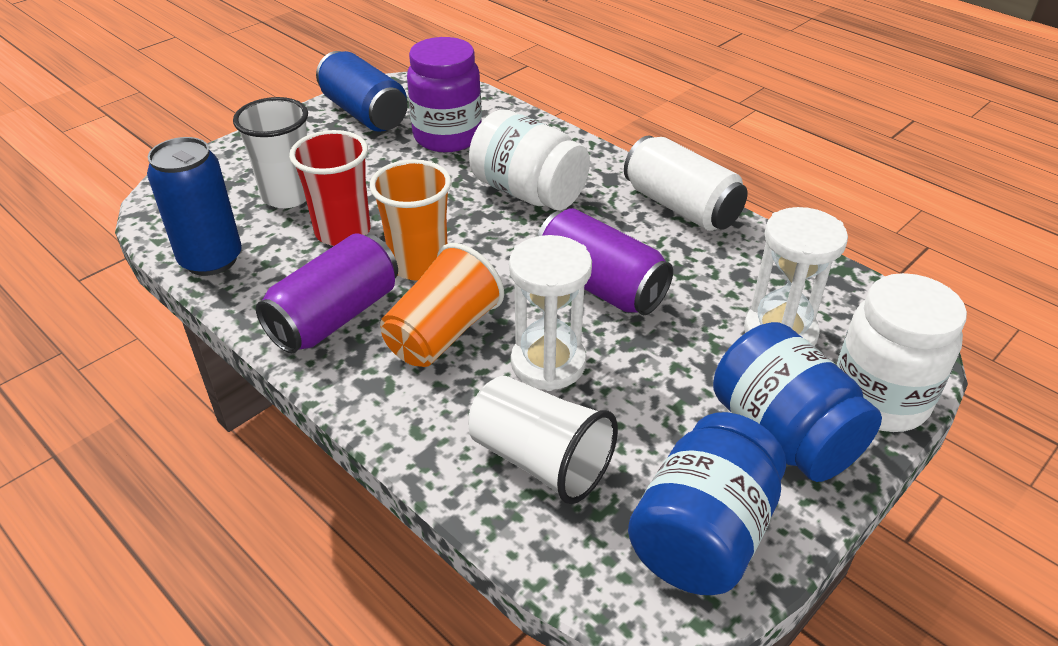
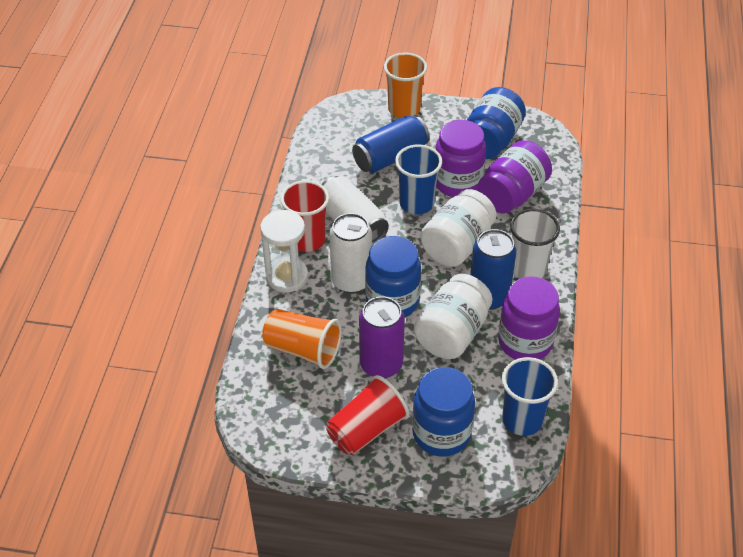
blue cup: 0 -> 2
blue jar: 2 -> 3
purple can: 2 -> 1
purple jar: 1 -> 3
red cup: 1 -> 2
white can: 1 -> 2
white cup: 2 -> 1
white hourglass: 2 -> 1

